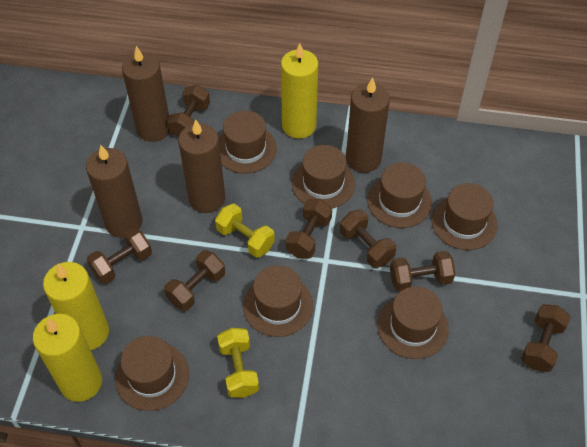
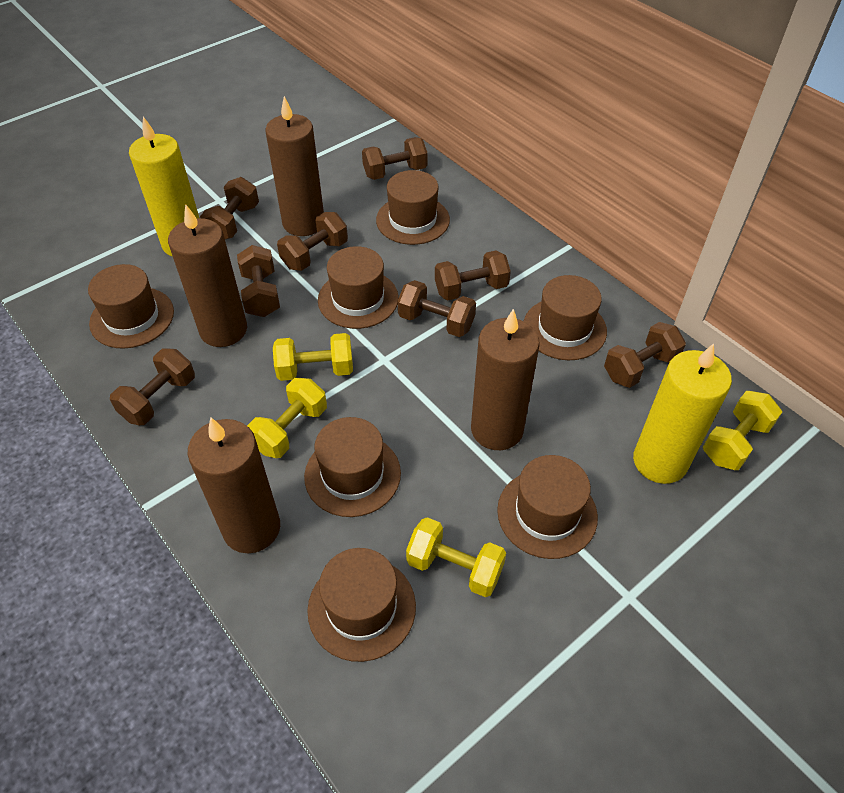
brown dumbbell: 7 -> 8
yellow candle: 3 -> 2
yellow dumbbell: 2 -> 4

